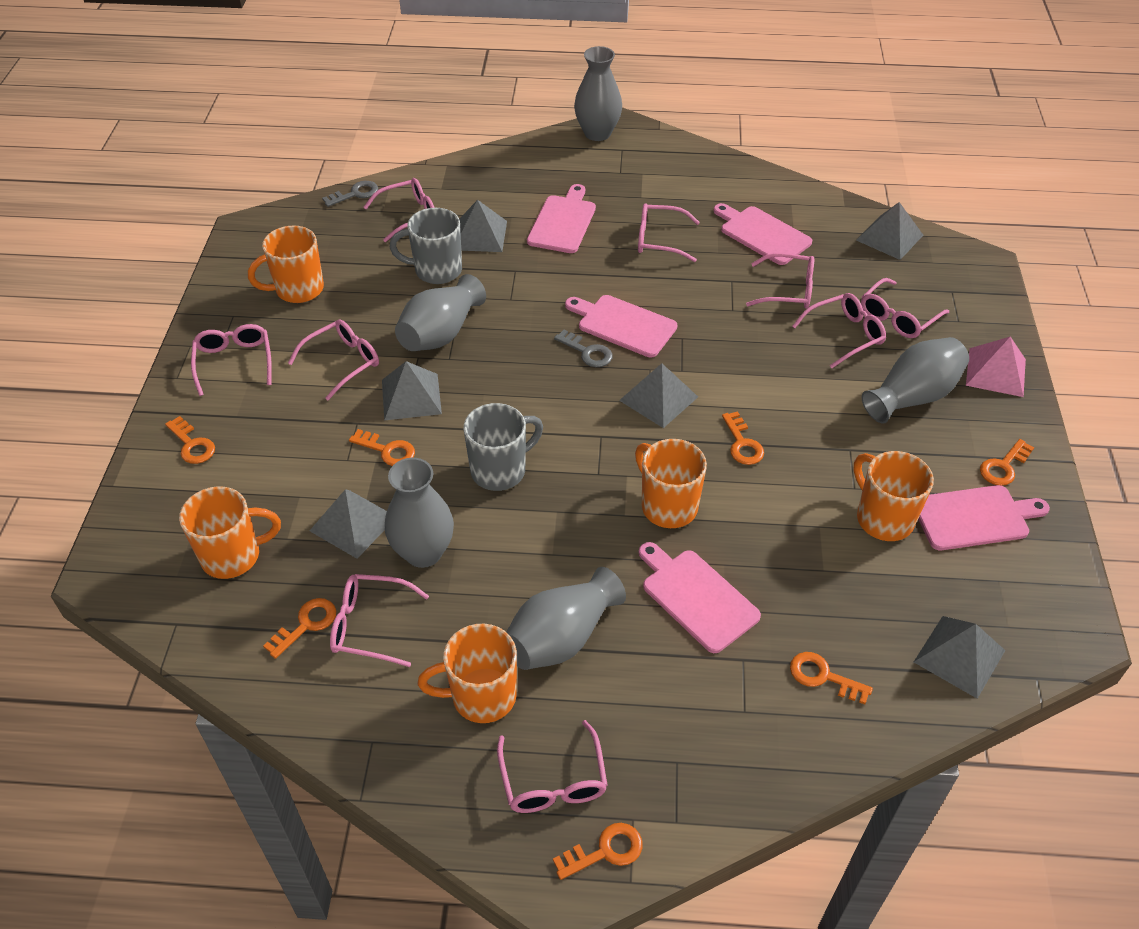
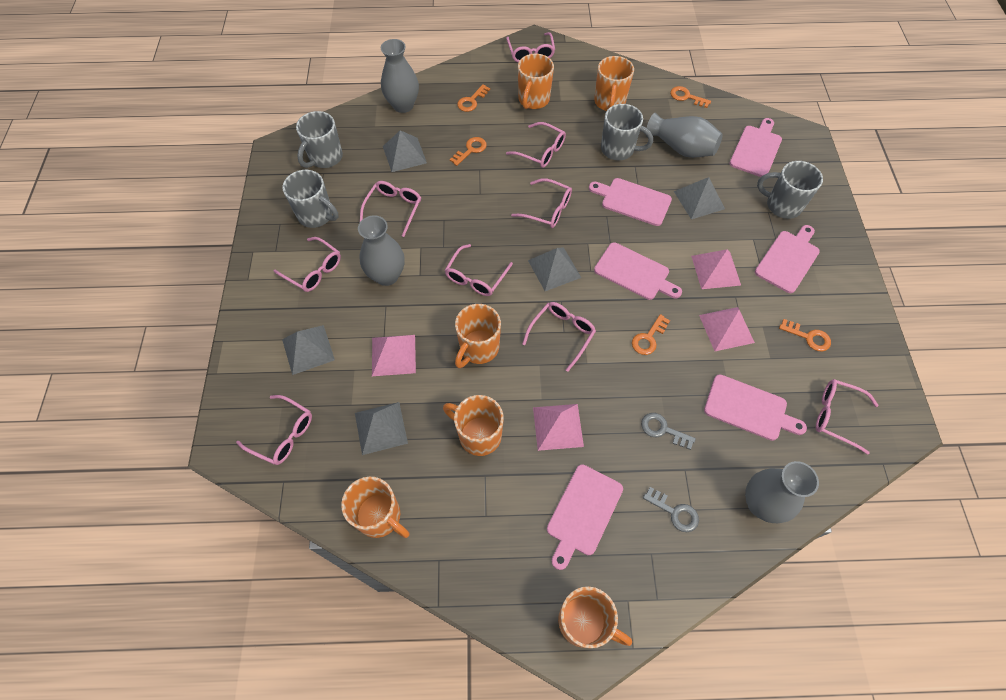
grey mug: 2 -> 4
grey pyramid: 6 -> 5
grey vase: 5 -> 4
orange key: 7 -> 5
orange mug: 5 -> 6
pink cutting board: 5 -> 6
pink pyramid: 1 -> 4

